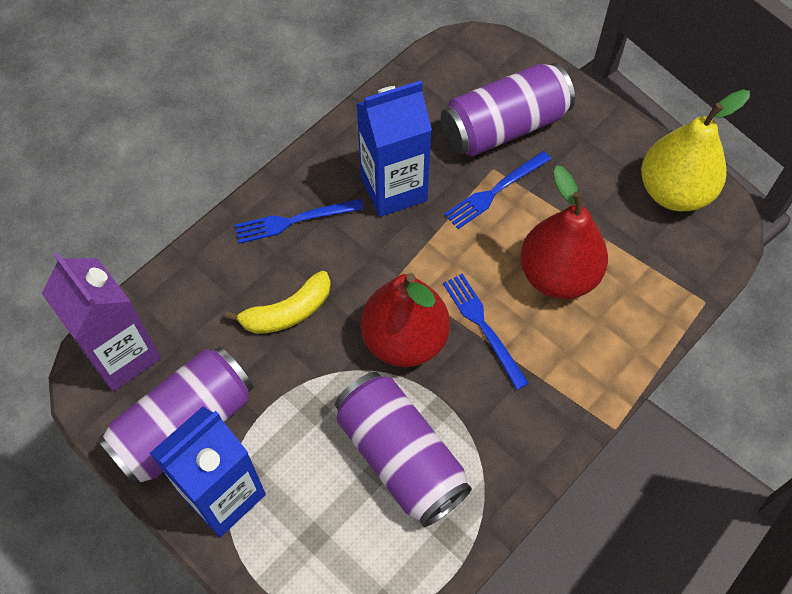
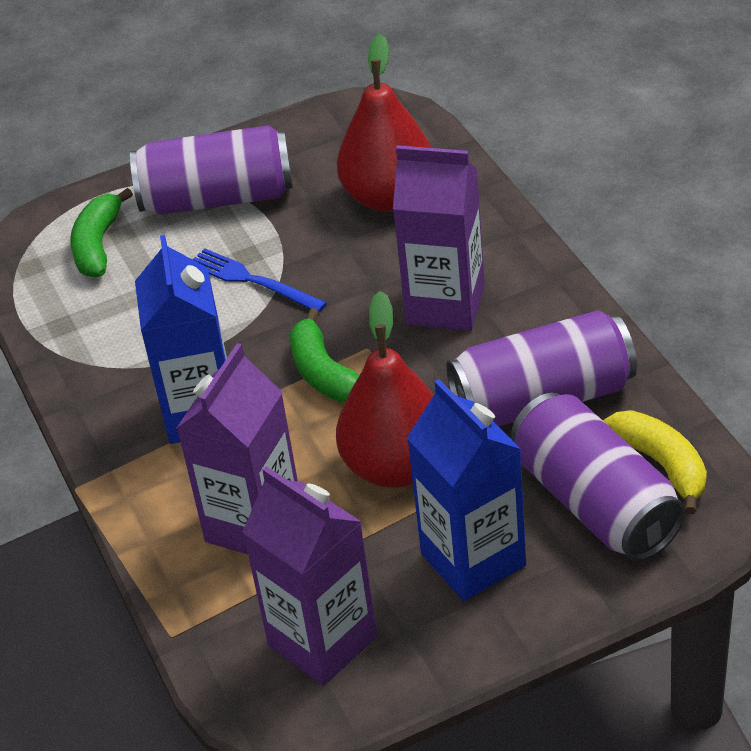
blue fork: 3 -> 1
green banana: 0 -> 2
purple carton: 1 -> 3
yellow pear: 1 -> 0

